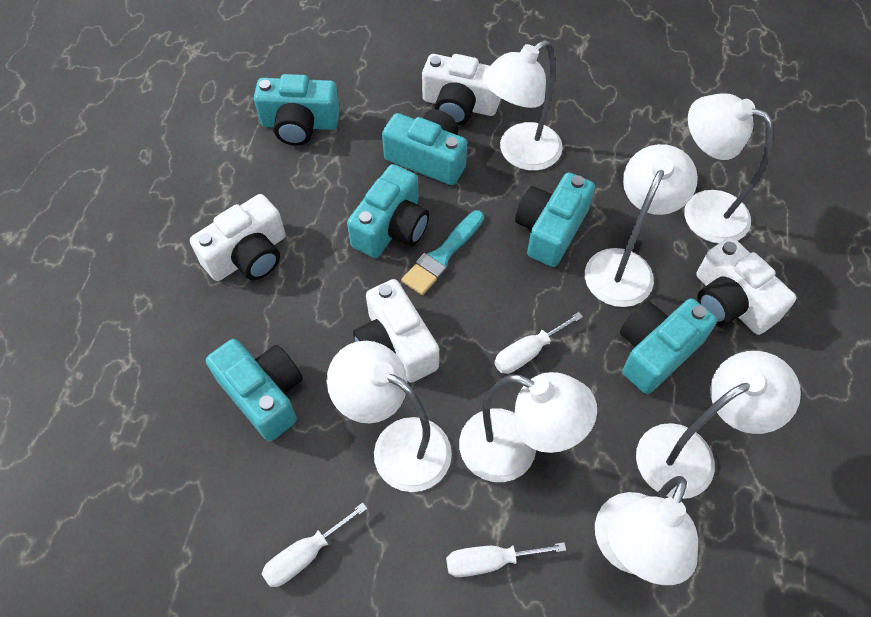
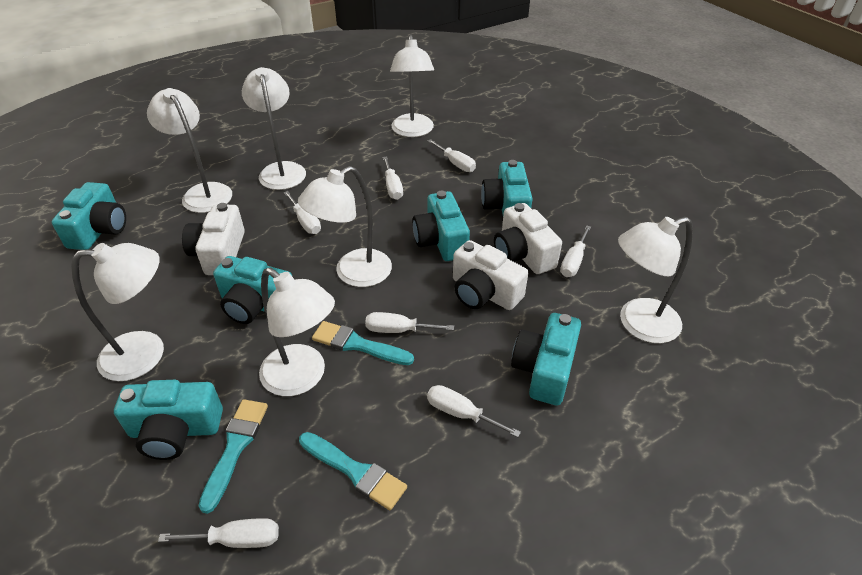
turquoise brush: 1 -> 3
white camera: 4 -> 3
white screwdriver: 3 -> 7

